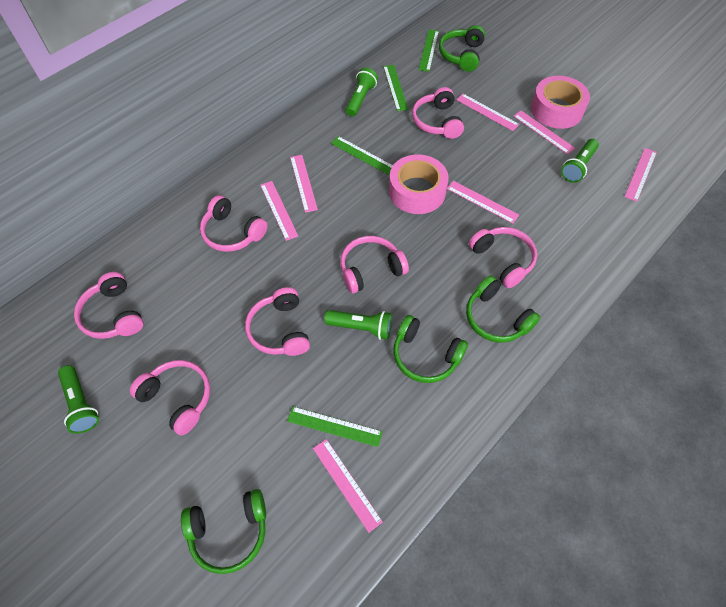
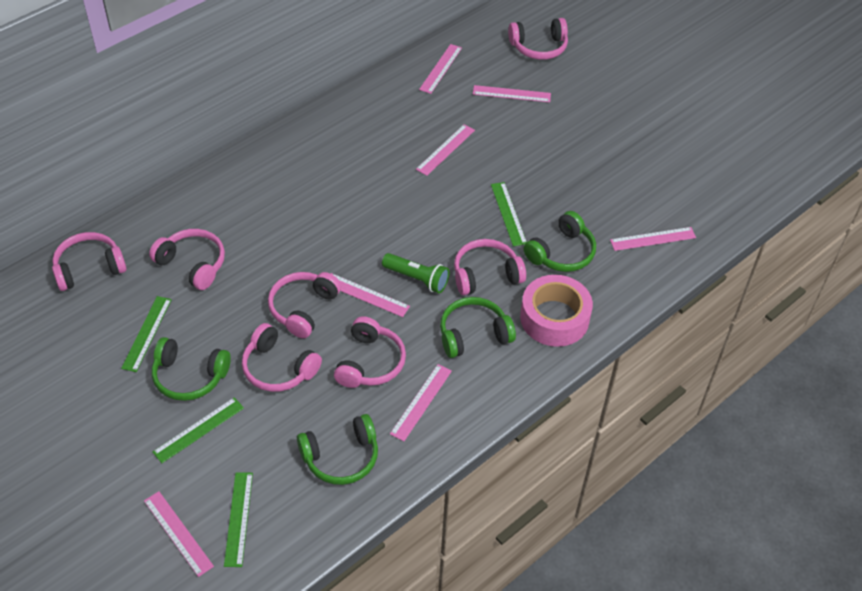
green flashlight: 4 -> 1
pink tape: 2 -> 1

